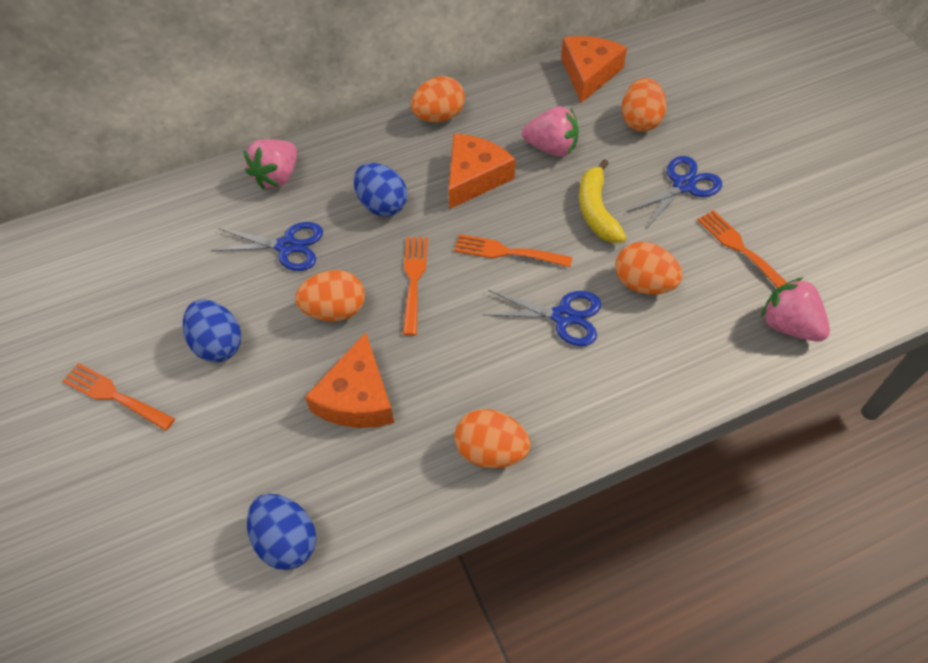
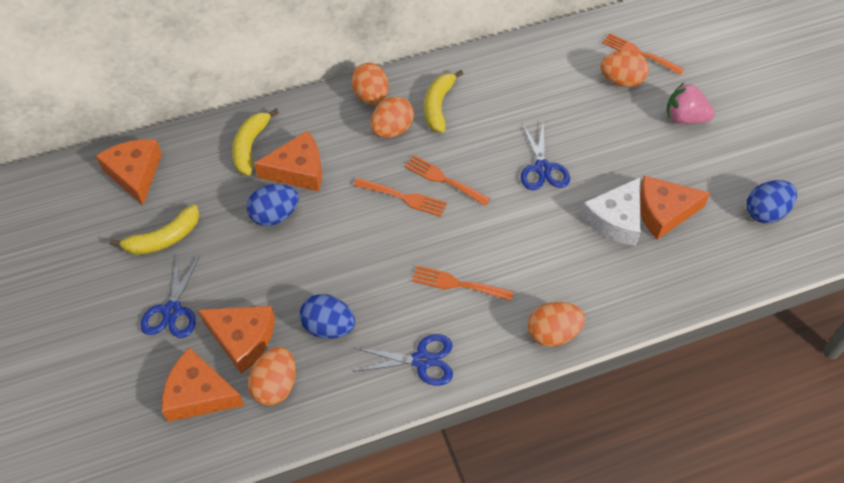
orange cheese: 3 -> 5
pink strawberry: 3 -> 1
white cheese: 0 -> 1
yellow banana: 1 -> 3

